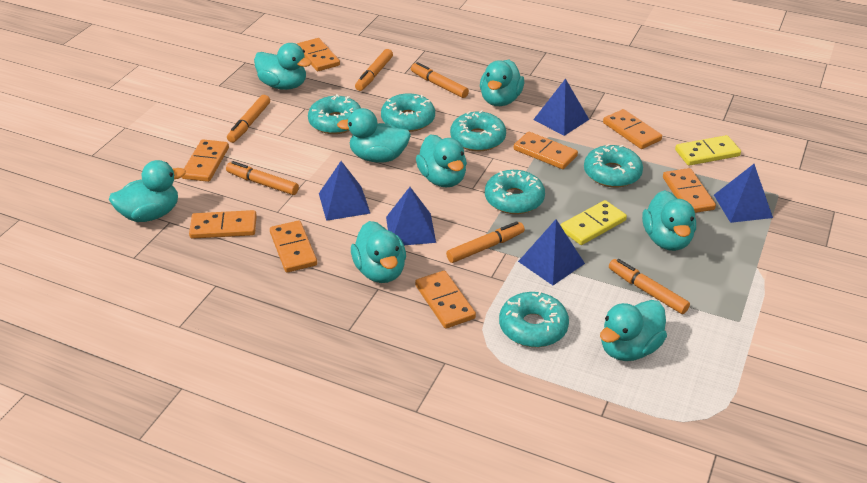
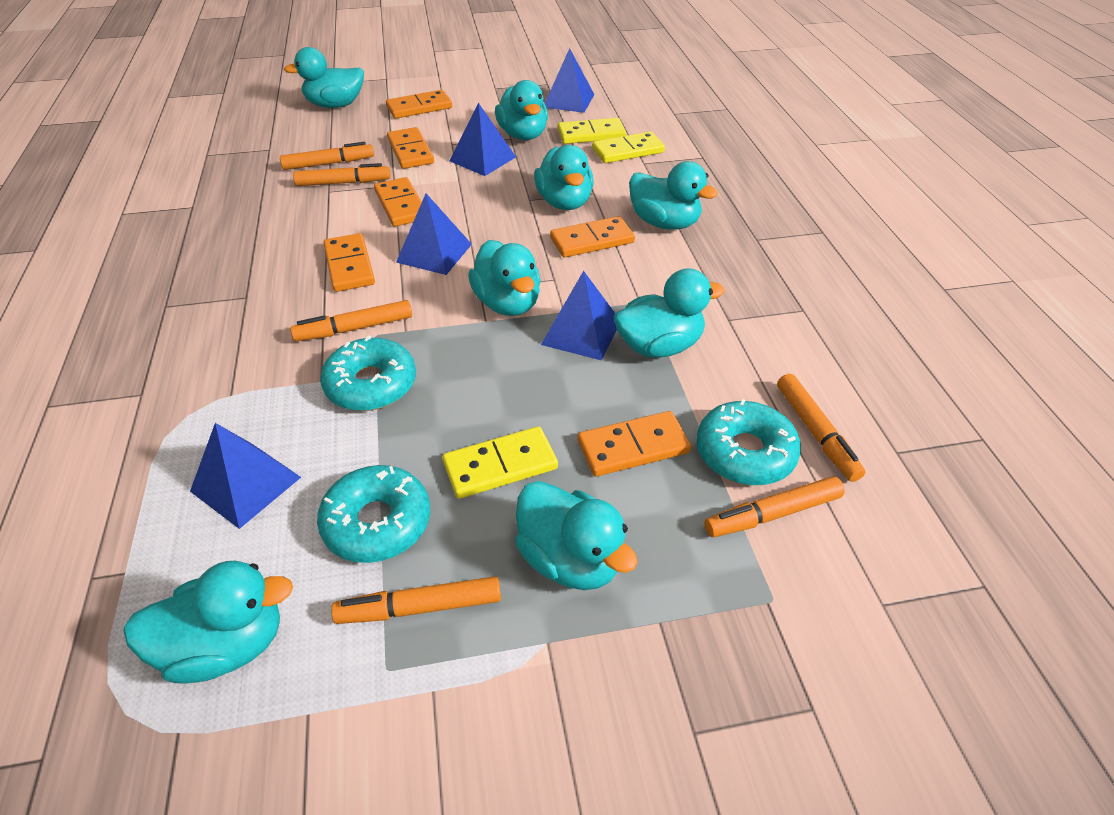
orange domino: 8 -> 6
turquoise donut: 6 -> 3
yellow domino: 2 -> 3

